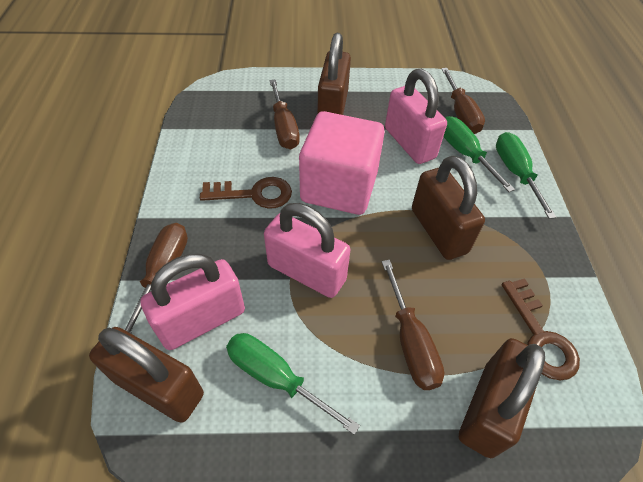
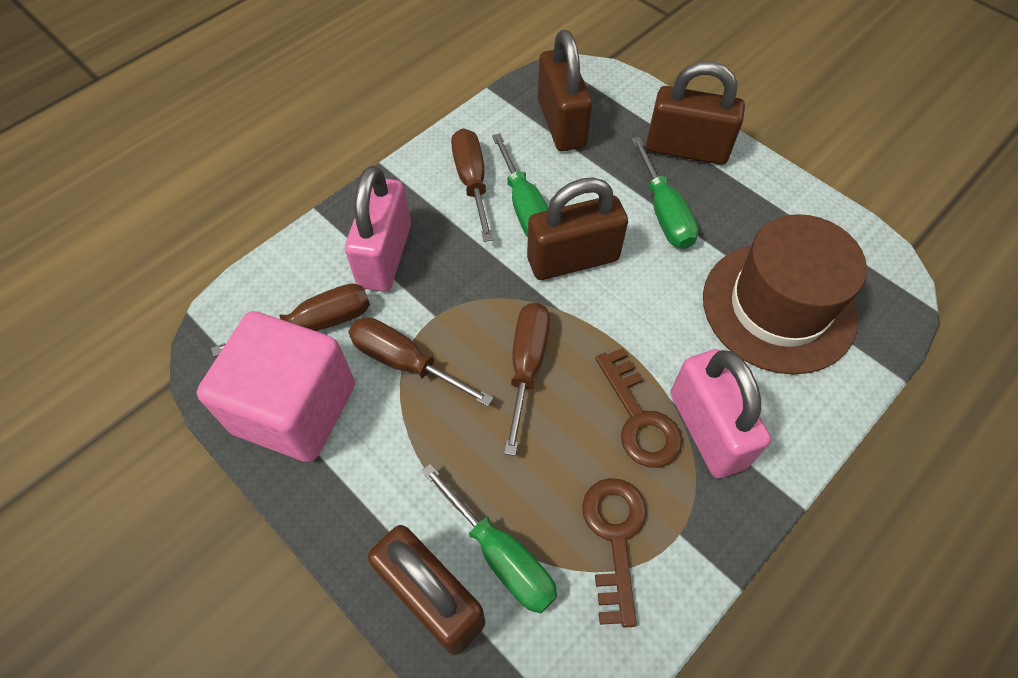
brown hat: 0 -> 1
pink padlock: 3 -> 2

